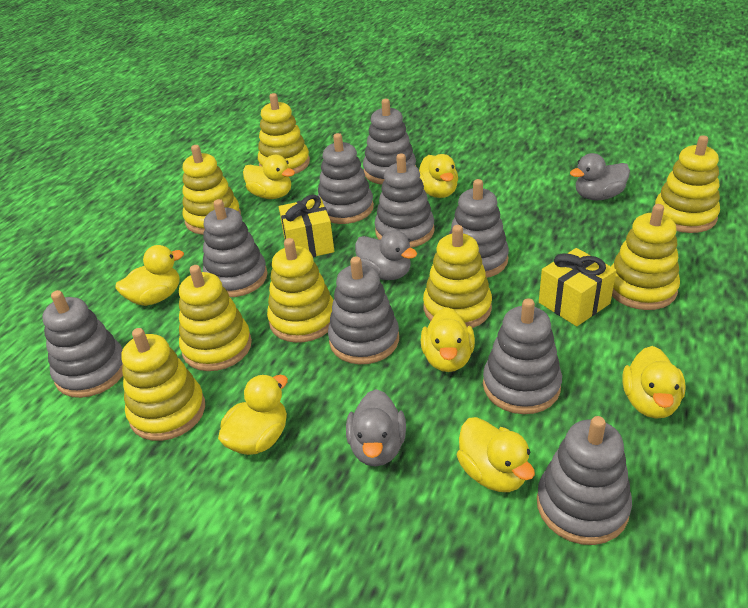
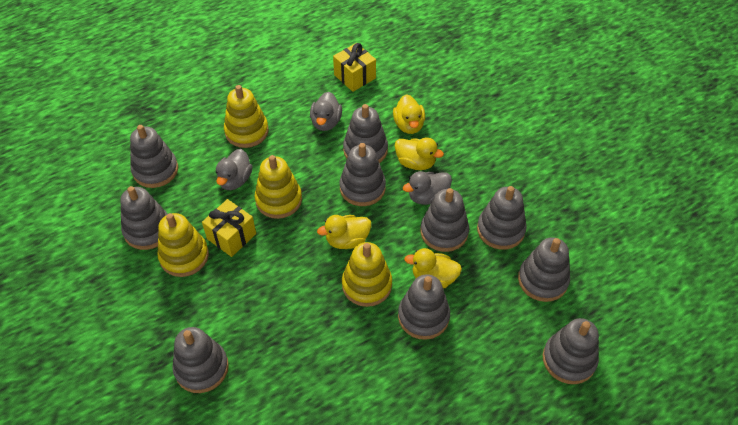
grey stacking toy: 9 -> 10
yellow duck: 7 -> 4
yellow stacking toy: 8 -> 4

